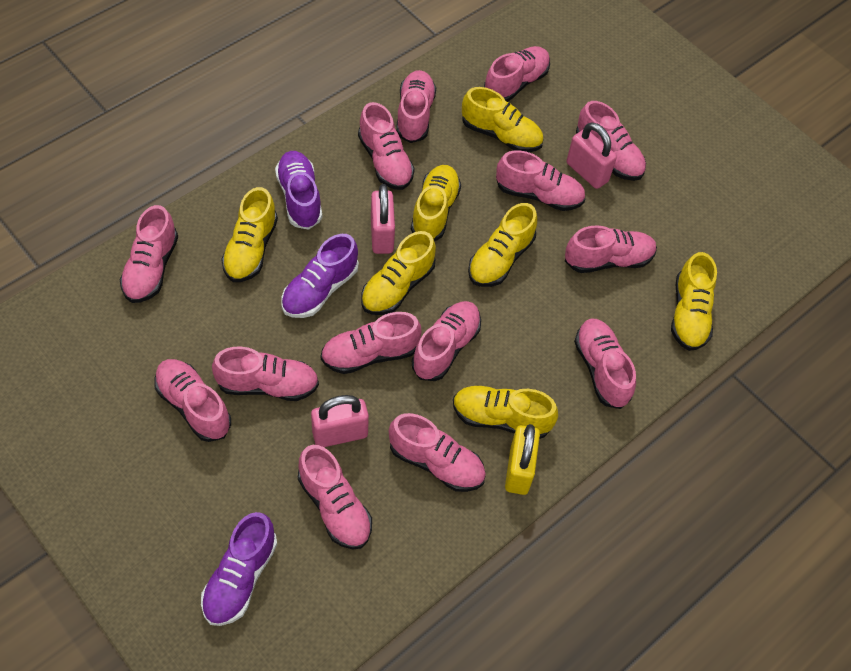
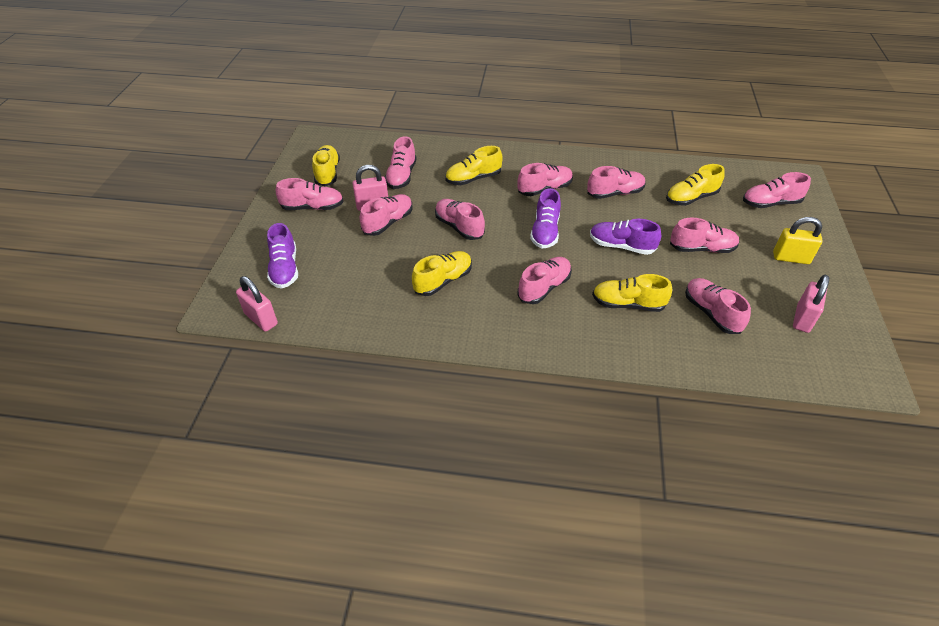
pink shoe: 14 -> 10
yellow shoe: 7 -> 5

